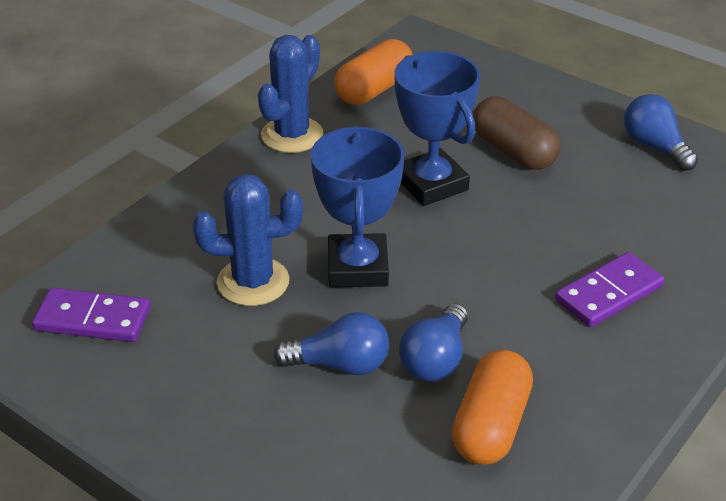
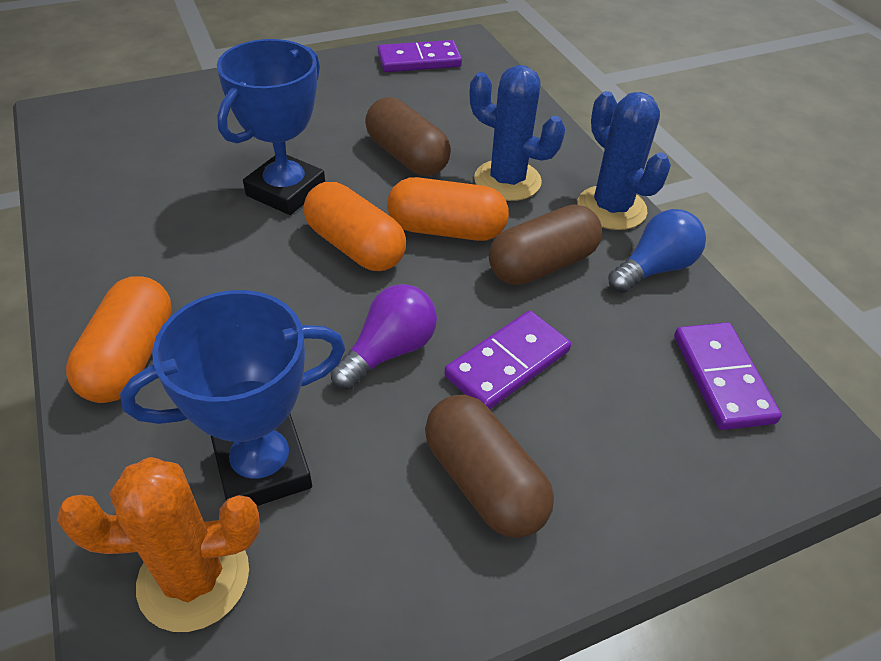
blue light bulb: 3 -> 1
brown capsule: 1 -> 3
orange cactus: 0 -> 1
orange capsule: 2 -> 3
purple domino: 2 -> 3
purple light bulb: 0 -> 1

